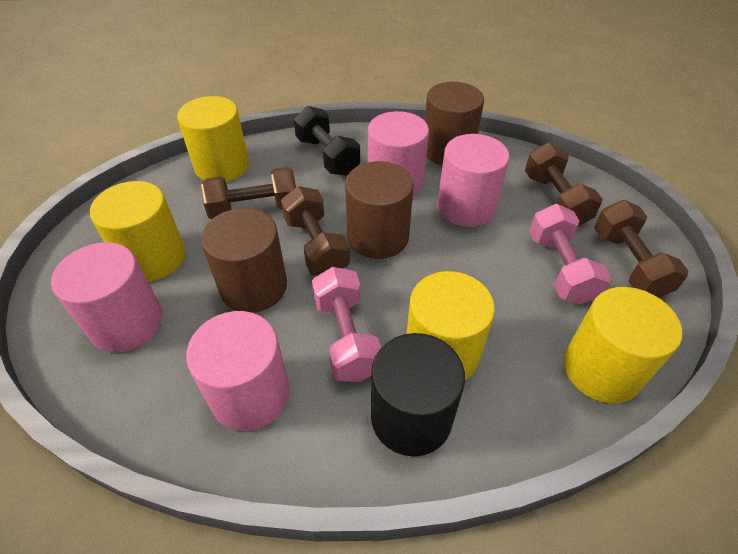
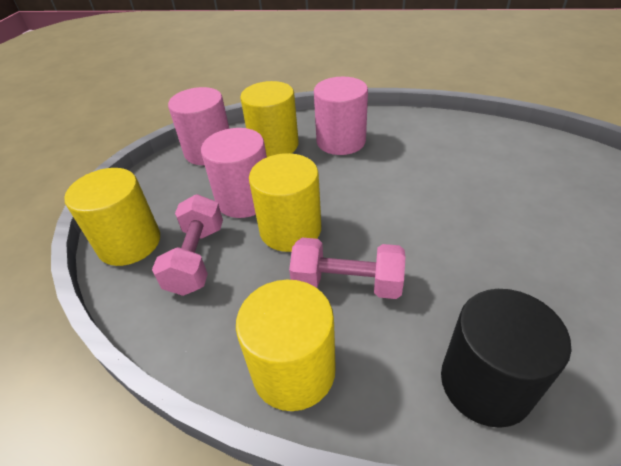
black dumbbell: 1 -> 0
brown cylinder: 3 -> 0
brown dumbbell: 4 -> 0
pink cylinder: 4 -> 3

